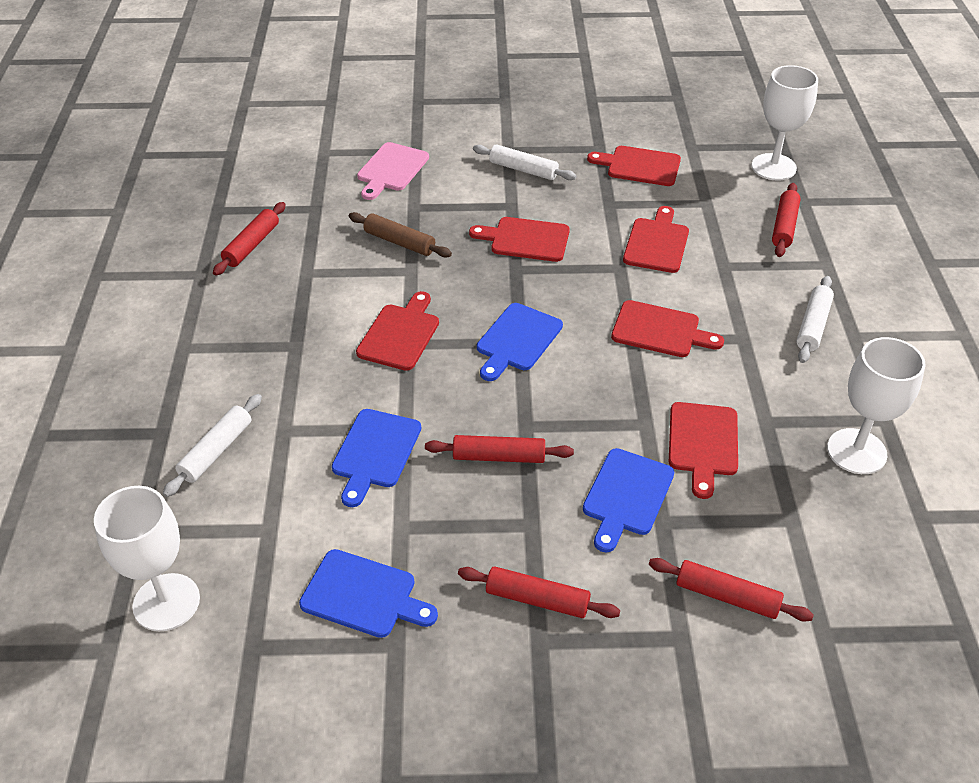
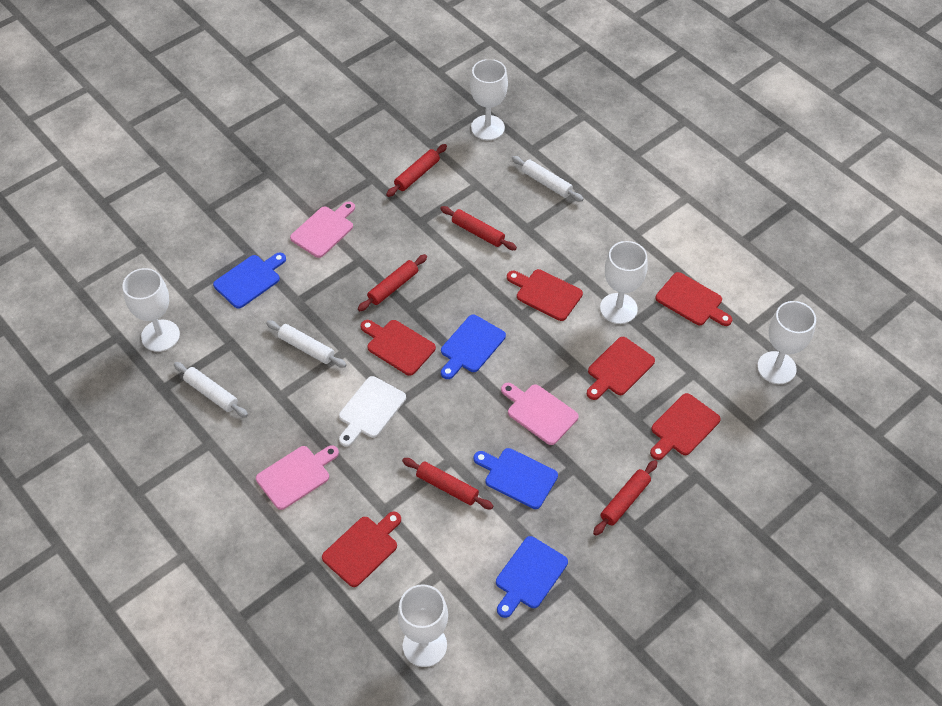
brown rolling pin: 1 -> 0
pink cutting board: 1 -> 3
white cutting board: 0 -> 1
white goblet: 3 -> 5

